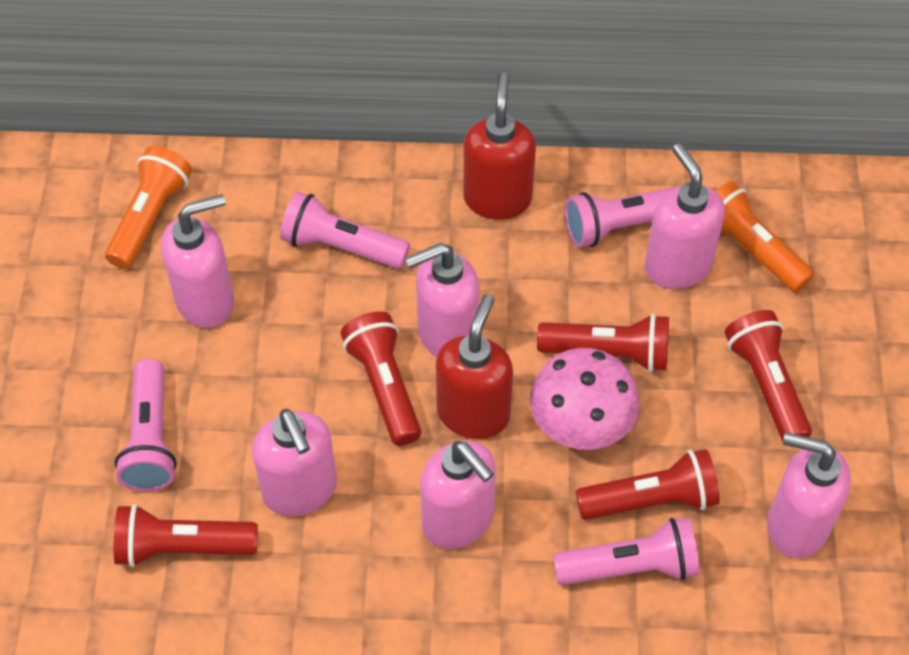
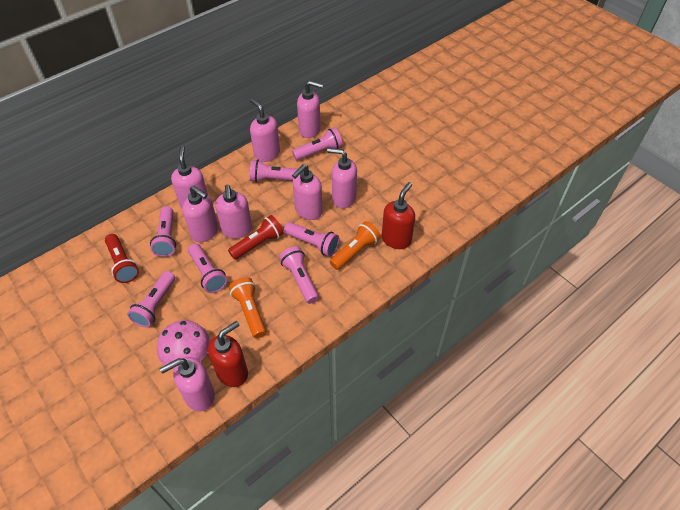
pink flashlight: 4 -> 7
pink soap dispenser: 6 -> 8
red flashlight: 5 -> 2

